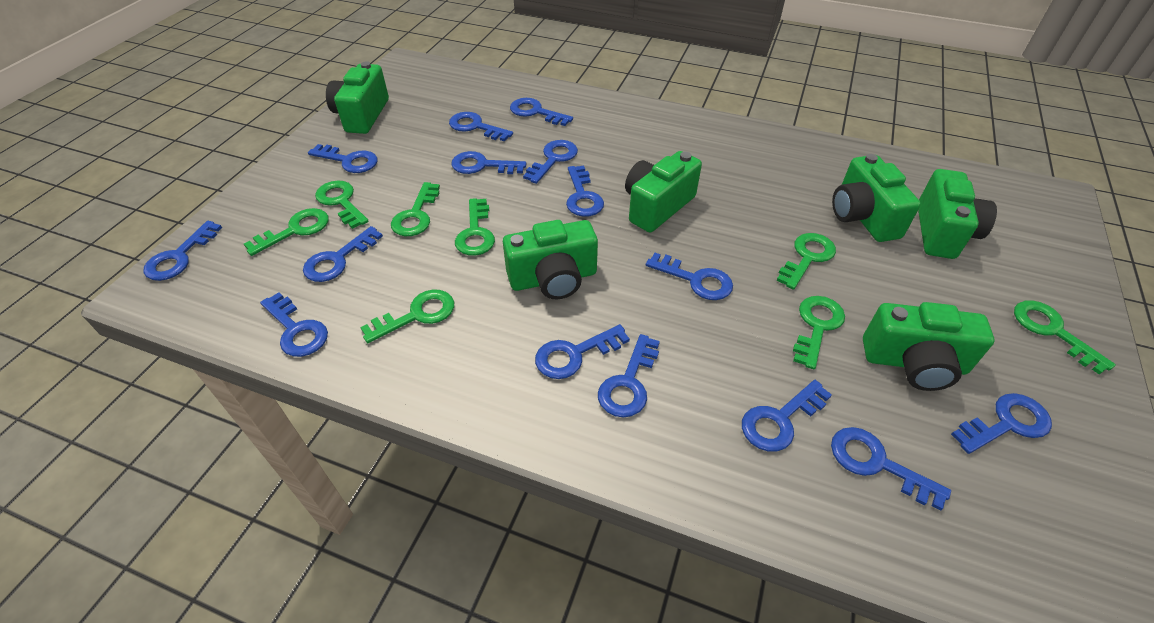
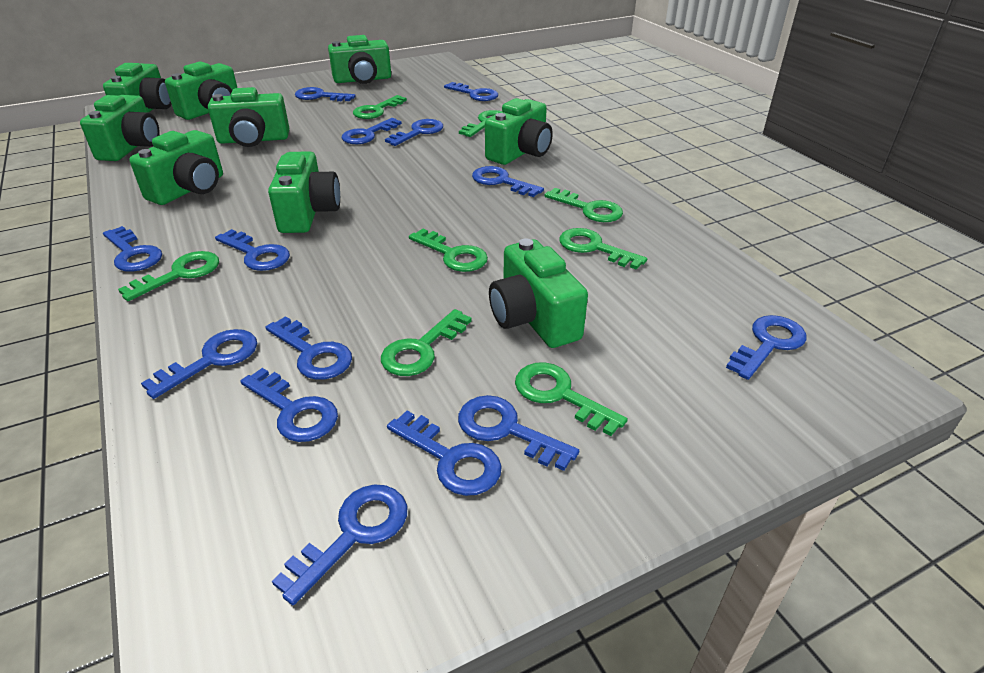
blue key: 15 -> 14
green camera: 6 -> 9

